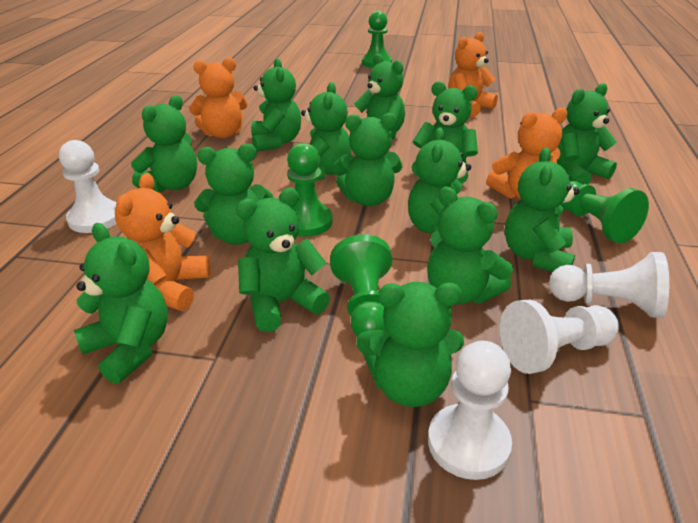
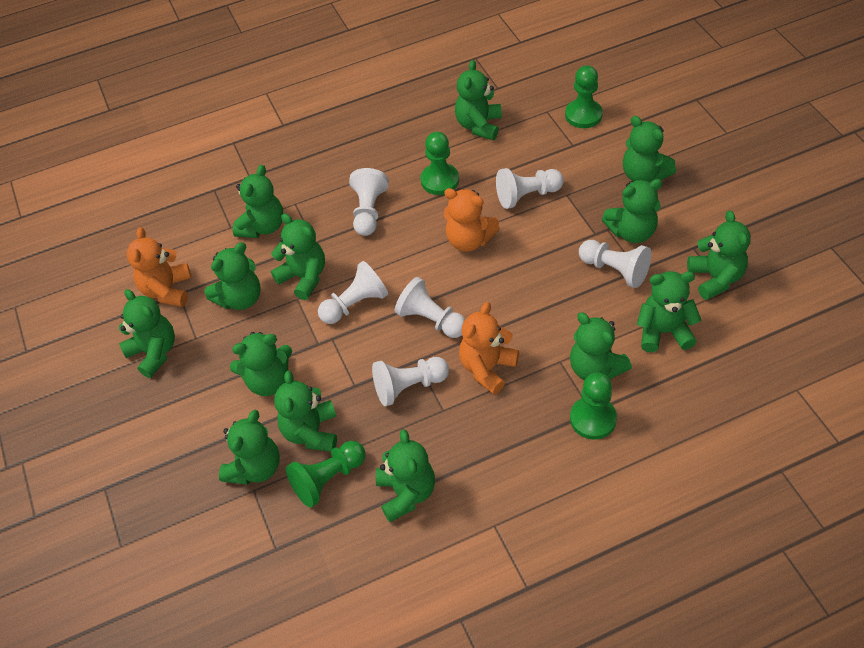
orange teddy bear: 4 -> 3
white pawn: 4 -> 6

